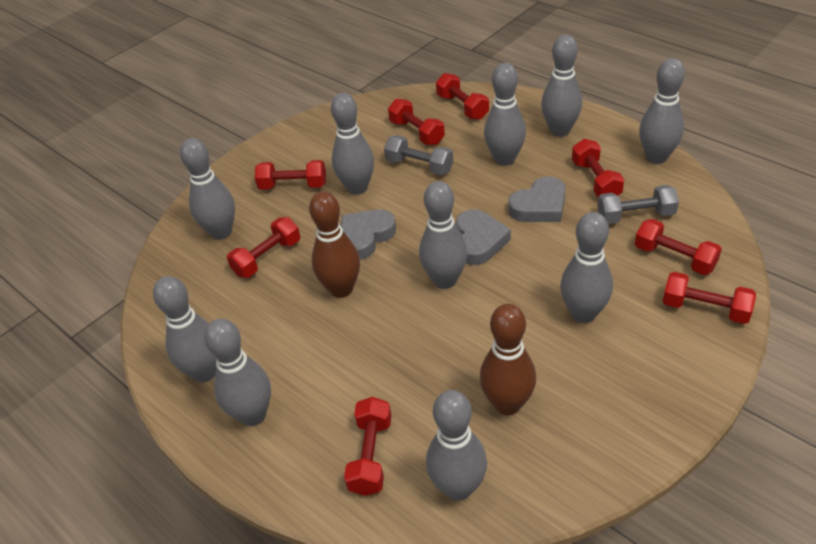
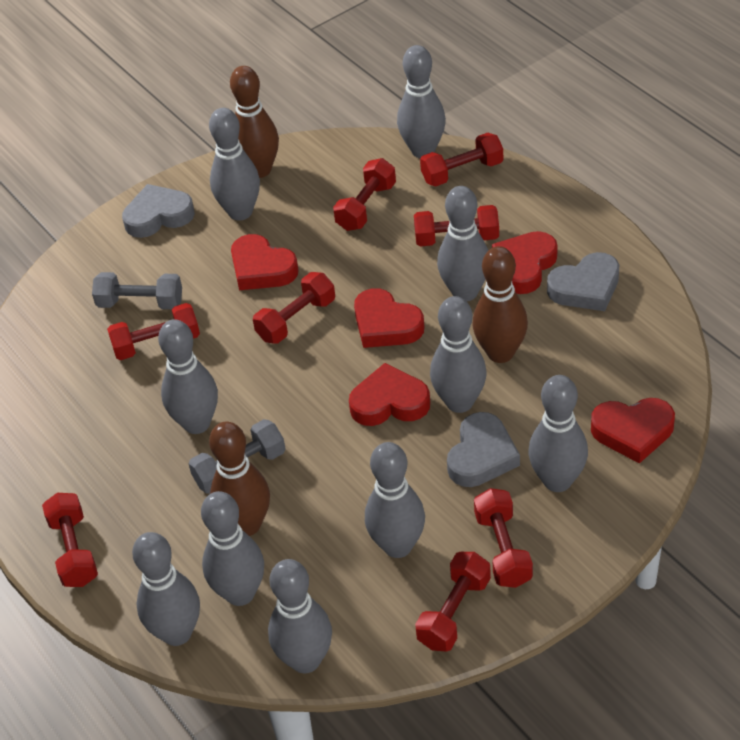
brown bowling pin: 2 -> 3
red heart: 0 -> 5

